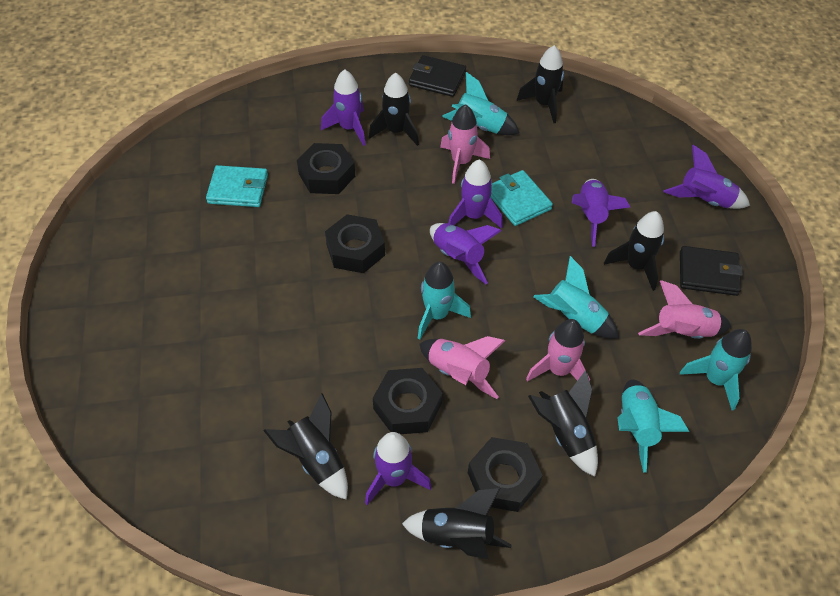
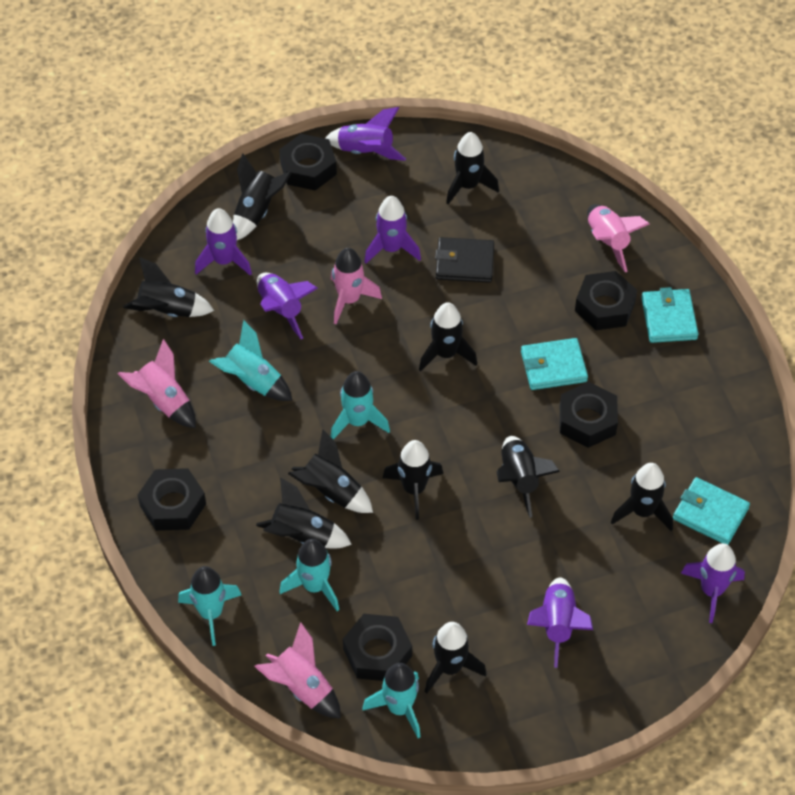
black nut: 4 -> 5
black rocket: 6 -> 10
black wallet: 2 -> 1
turquoise wallet: 2 -> 3

